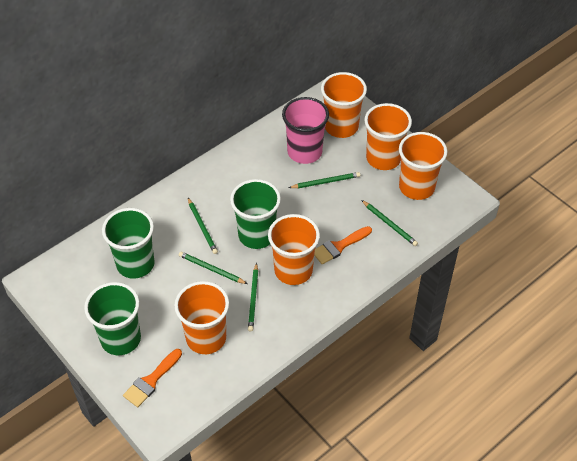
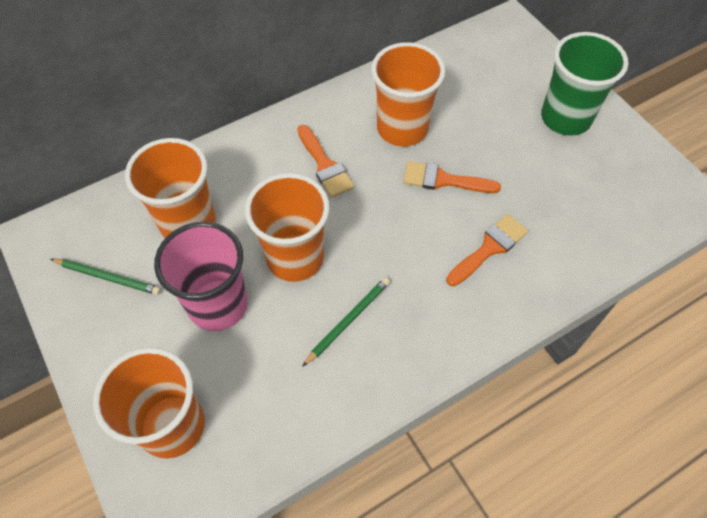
green cup: 3 -> 1
green pencil: 5 -> 2
orange brush: 2 -> 3
orange cup: 5 -> 4

